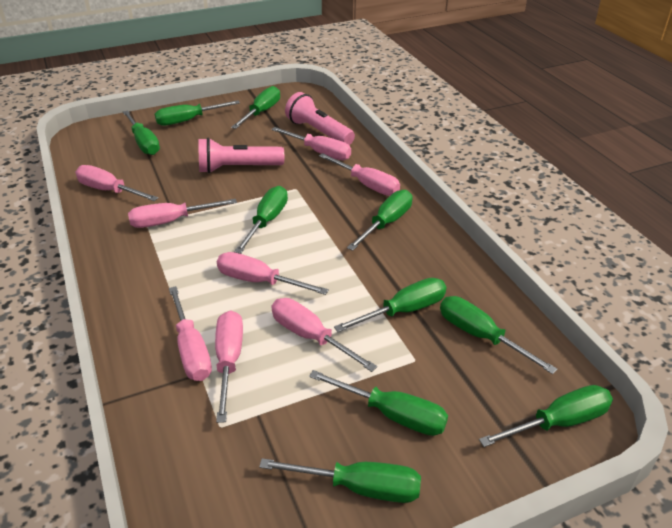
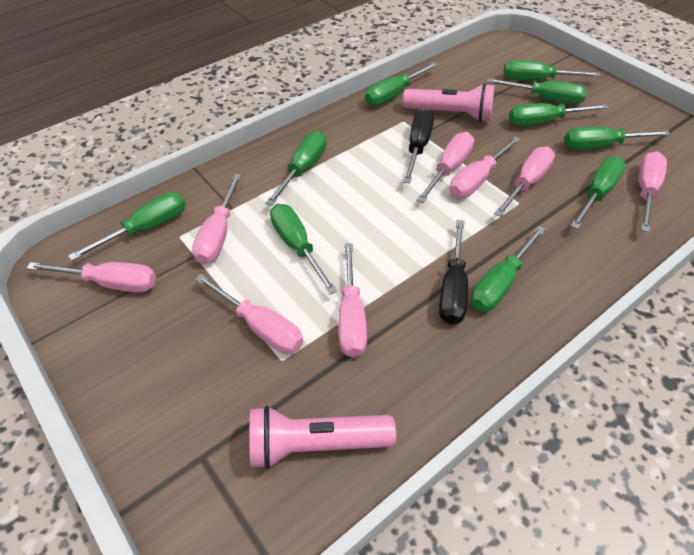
black screwdriver: 0 -> 2

